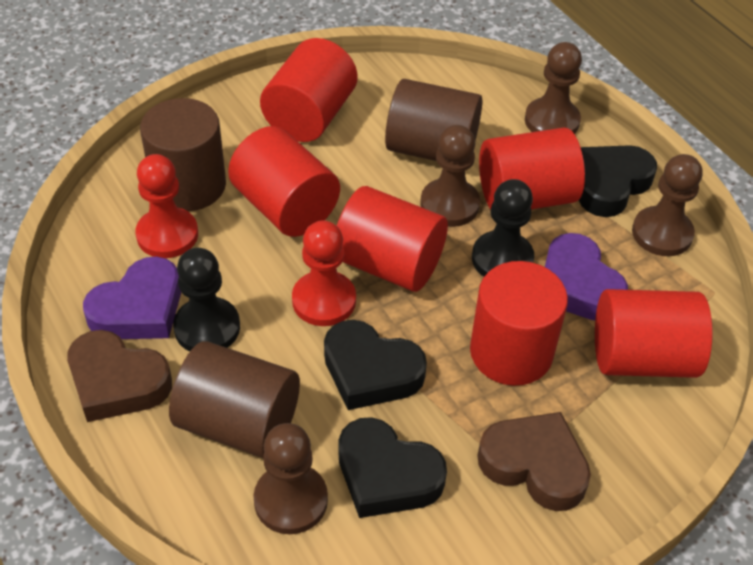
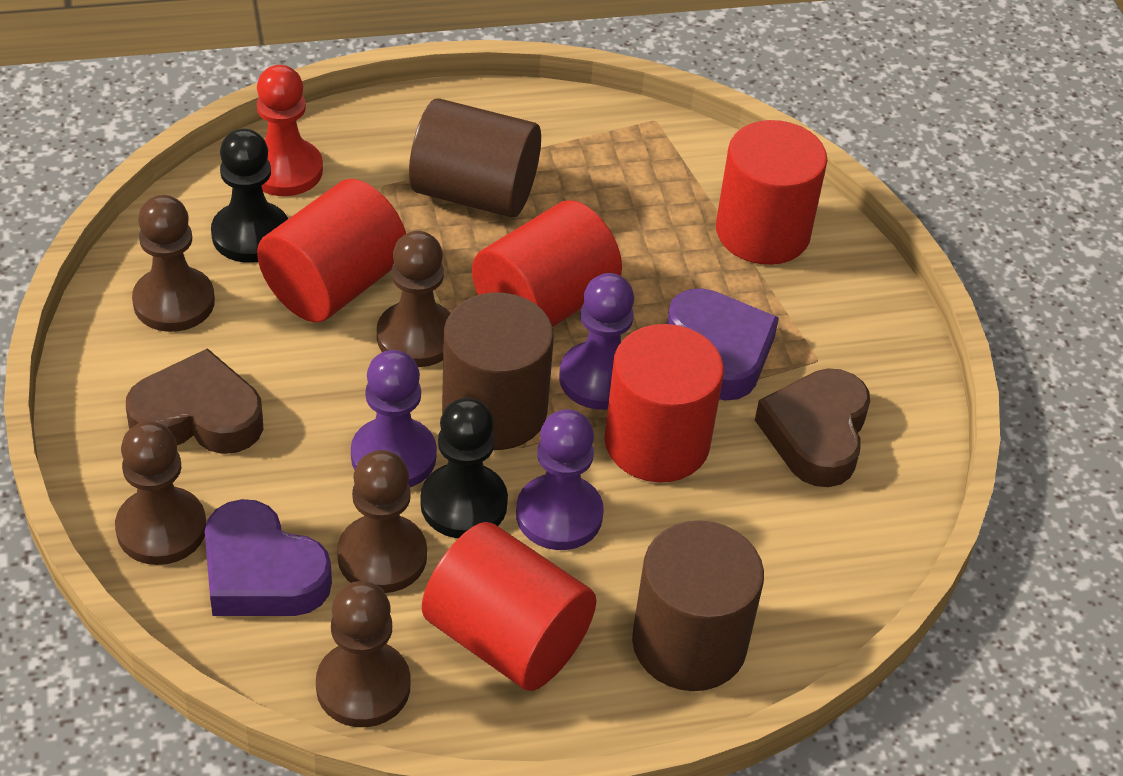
black heart: 3 -> 0
brown pawn: 4 -> 5
purple pawn: 0 -> 3
red cylinder: 6 -> 5
red pawn: 2 -> 1

